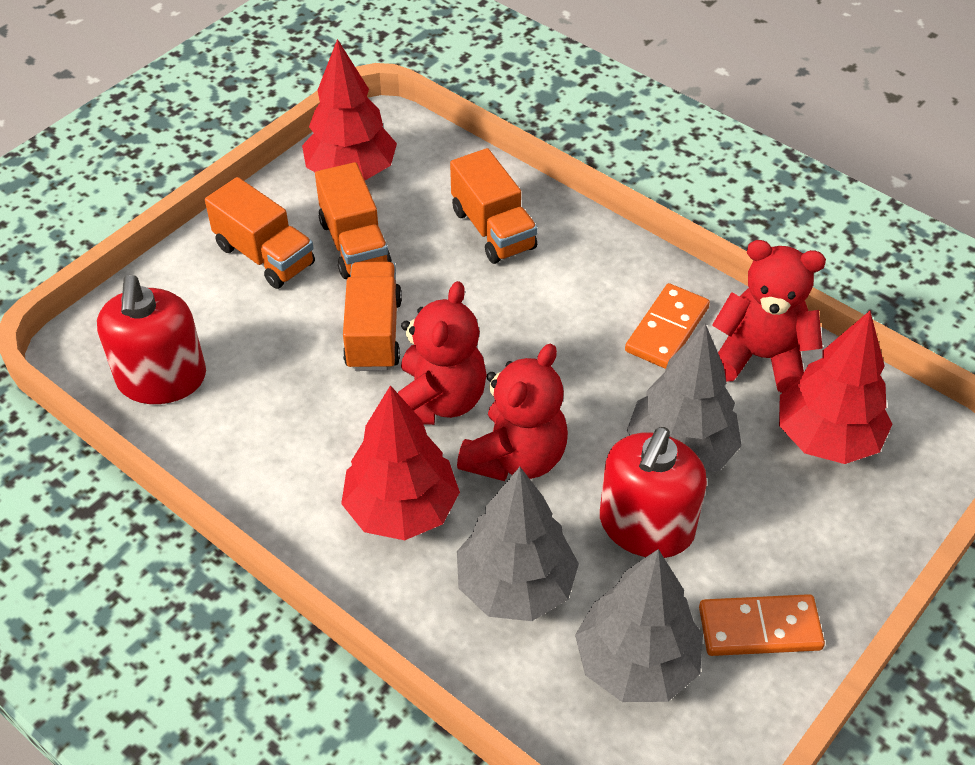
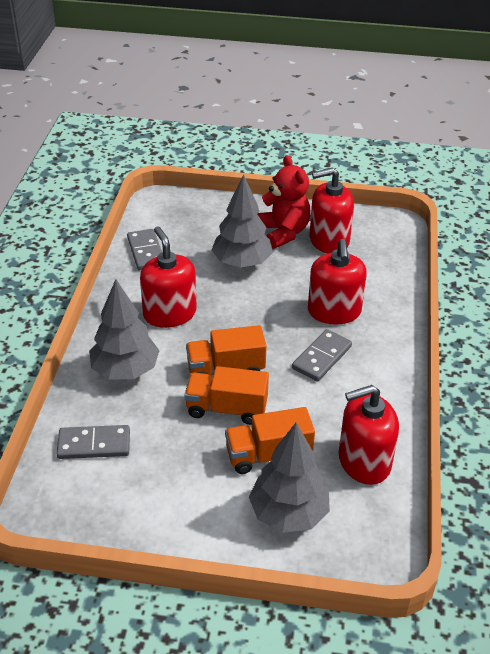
grey domino: 0 -> 3
orange domino: 2 -> 0
orange truck: 4 -> 3
red soap dispenser: 2 -> 4
red teddy bear: 3 -> 1
red tree: 3 -> 0

